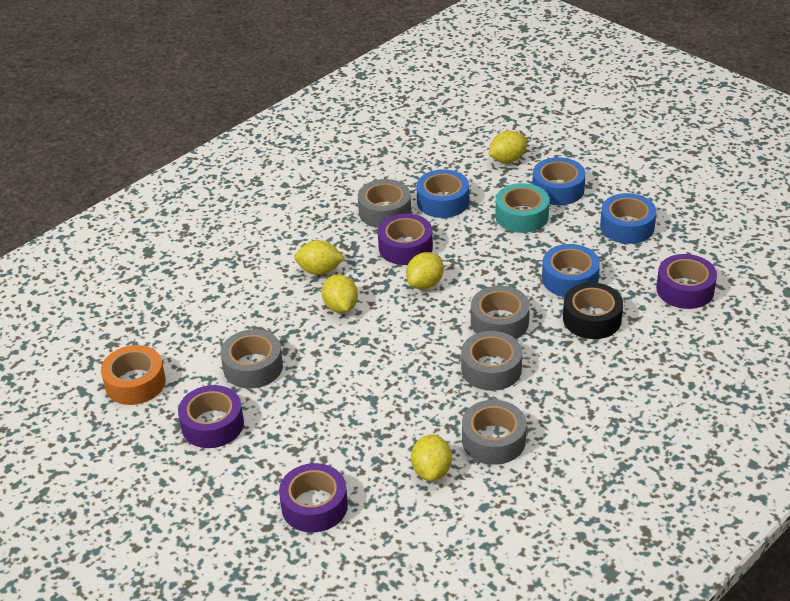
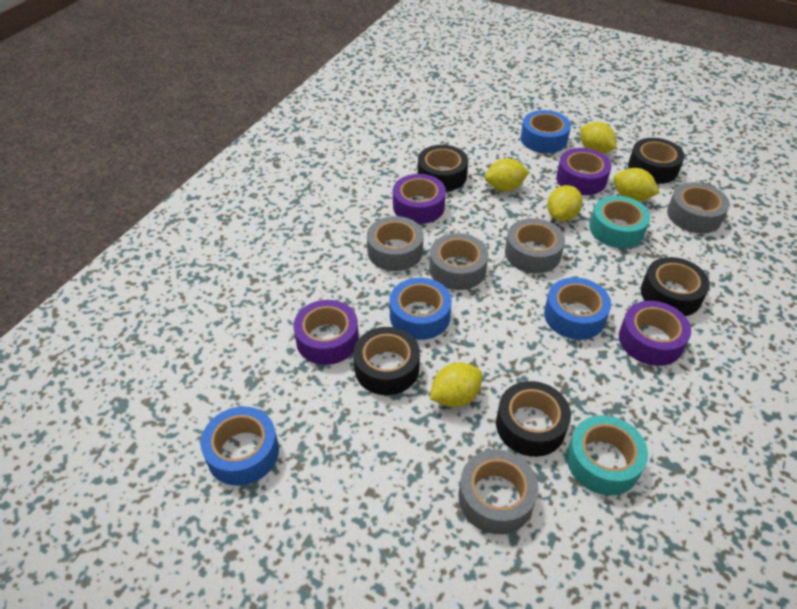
black tape: 1 -> 5
orange tape: 1 -> 0
turquoise tape: 1 -> 2

